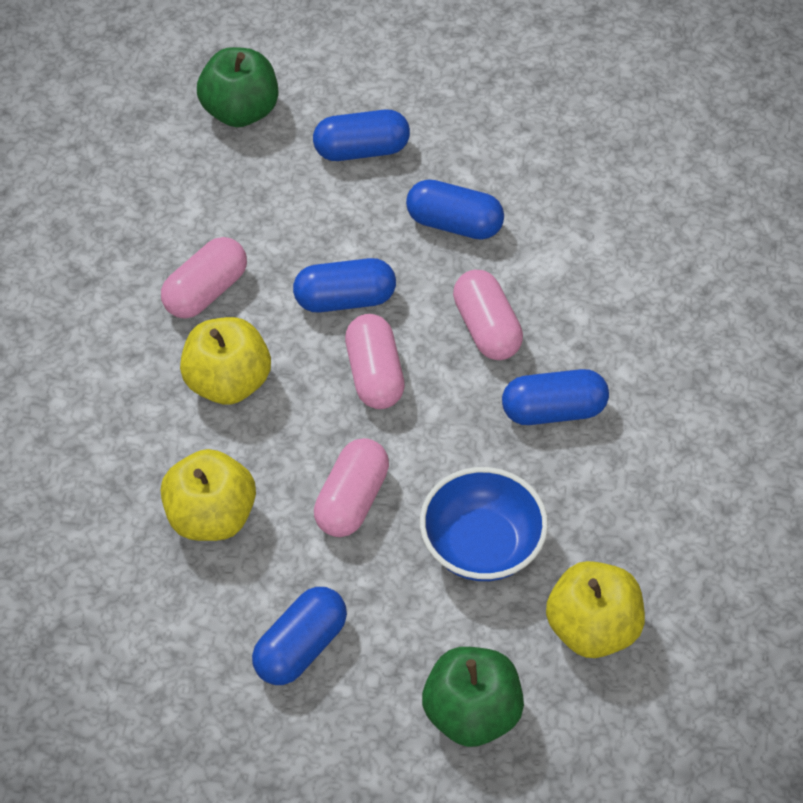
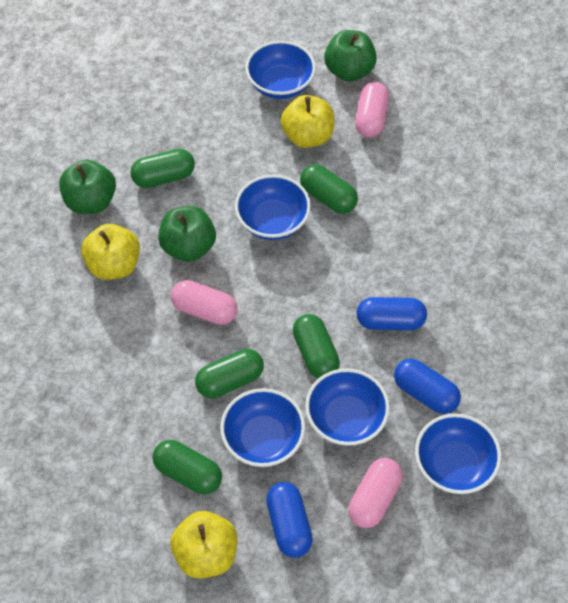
blue bowl: 1 -> 5
blue capsule: 5 -> 3
green apple: 2 -> 3
green capsule: 0 -> 5
pink capsule: 4 -> 3

